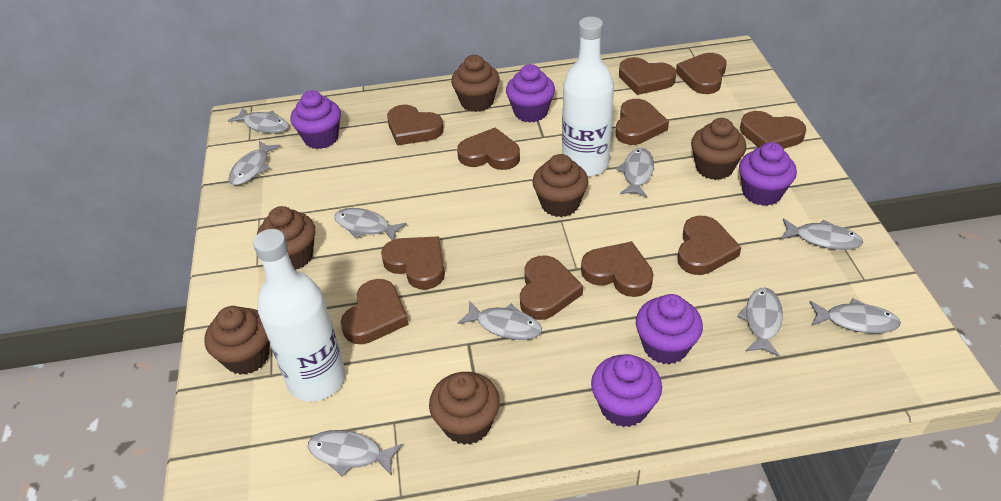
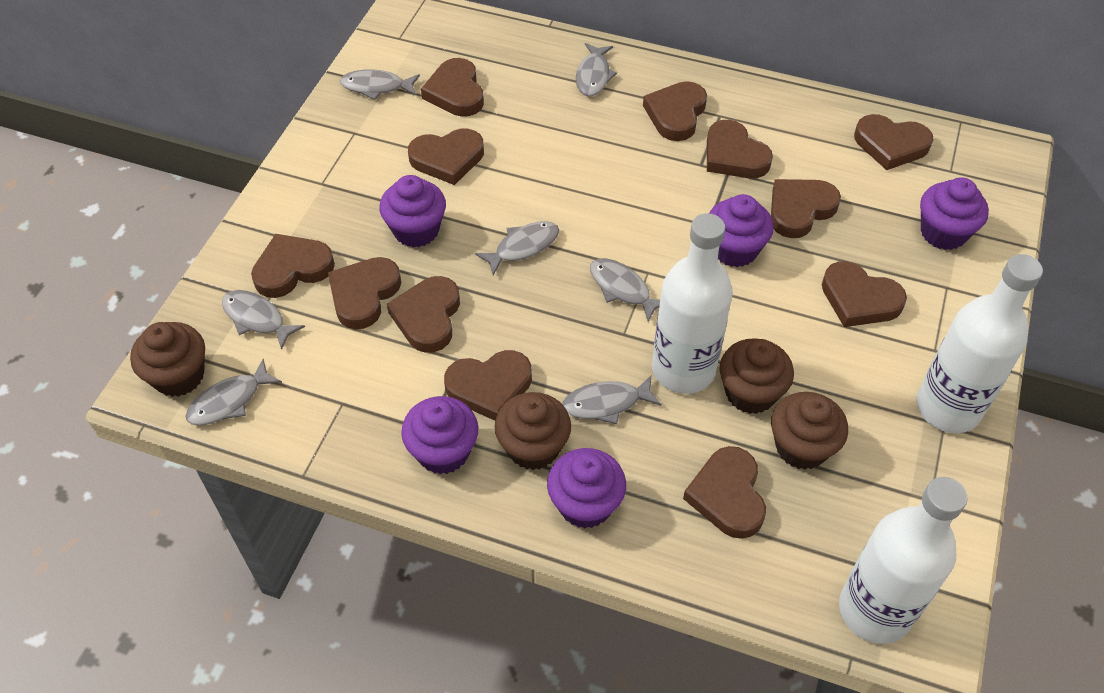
brown cupcake: 6 -> 4
brown heart: 11 -> 12
grey fish: 9 -> 7
white bottle: 2 -> 3

